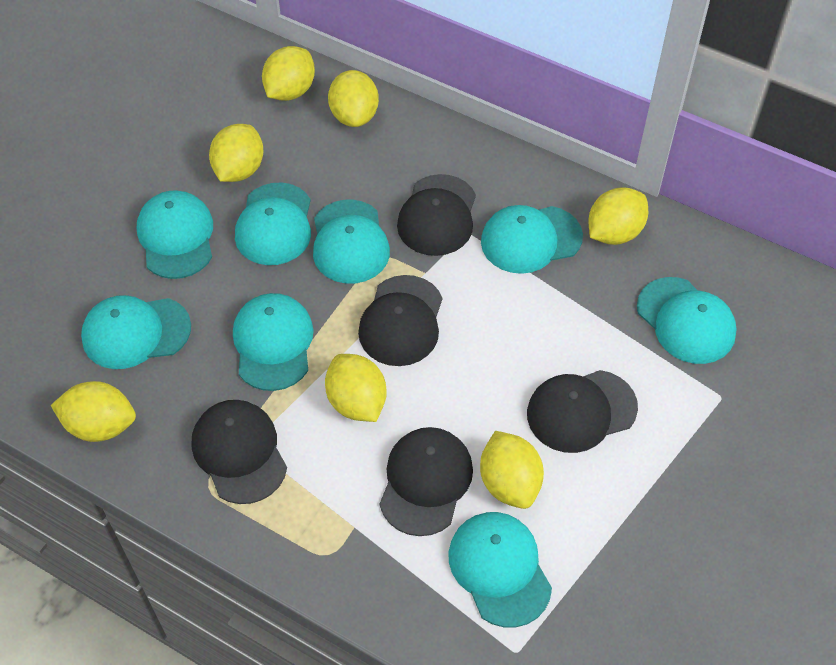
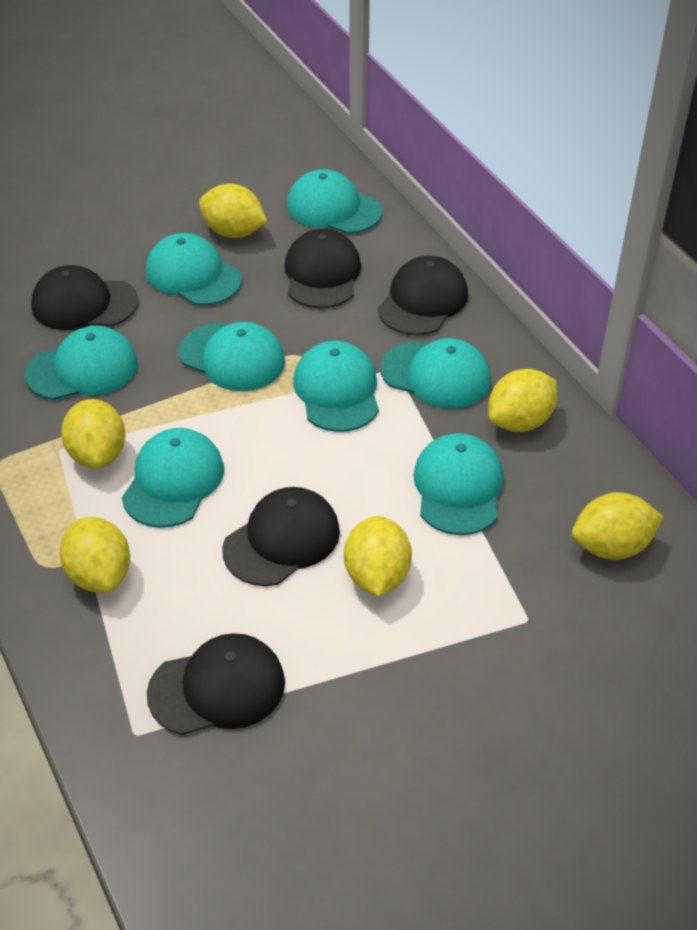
yellow lemon: 7 -> 6

